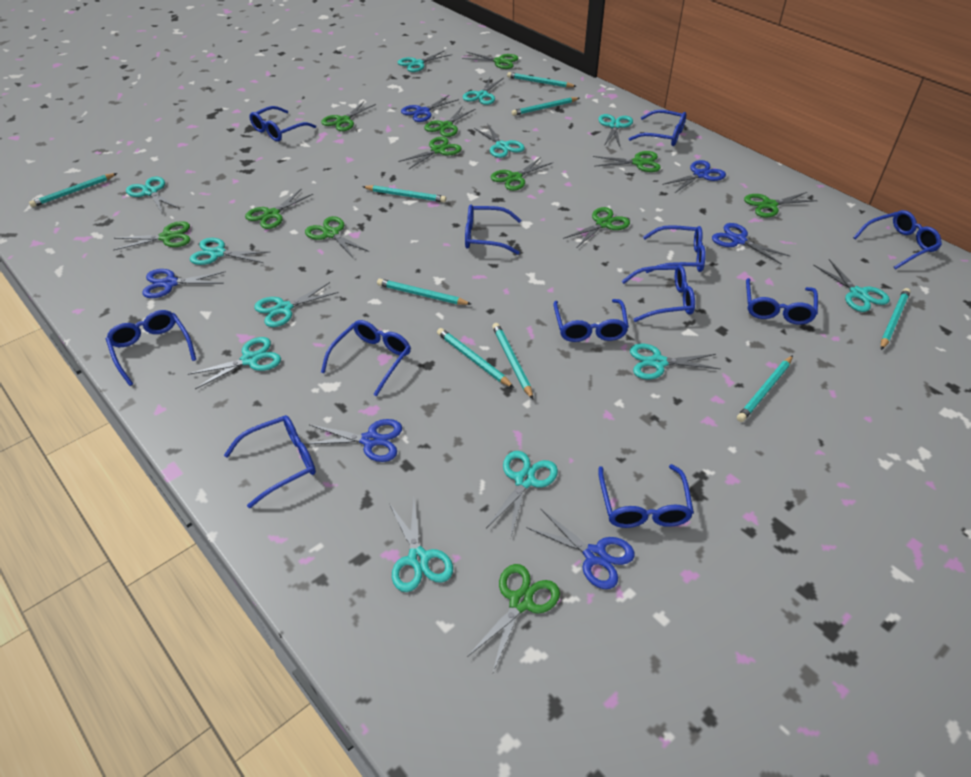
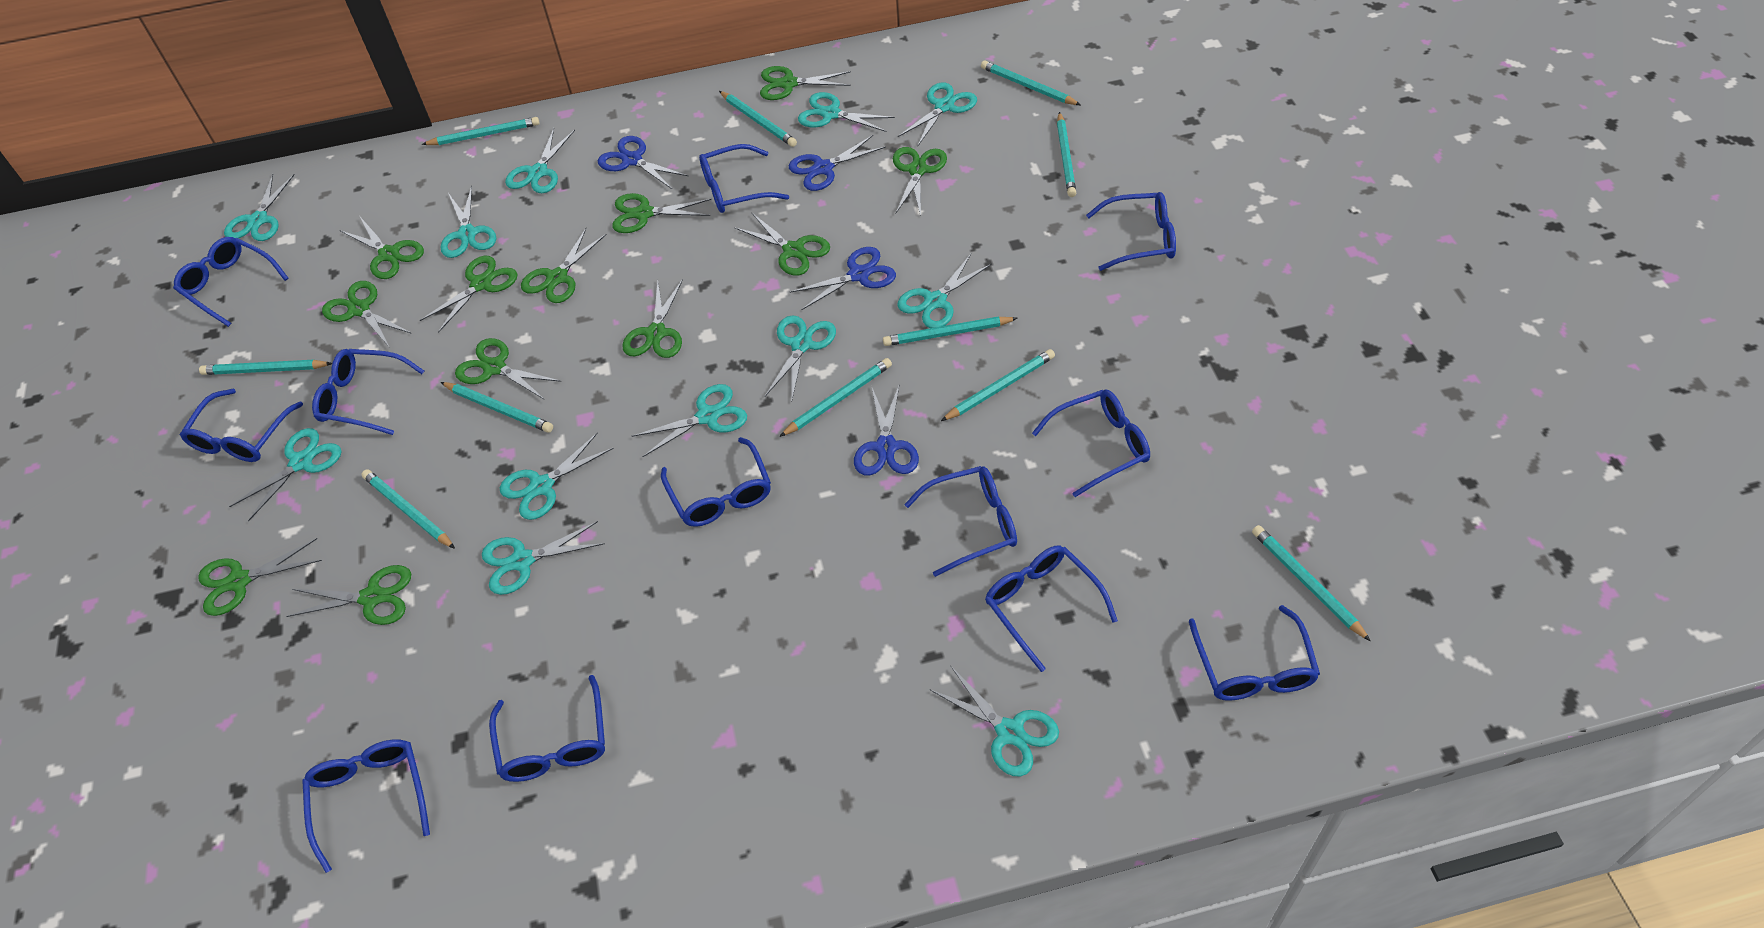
blue scissors: 6 -> 4
turquoise pencil: 9 -> 11

